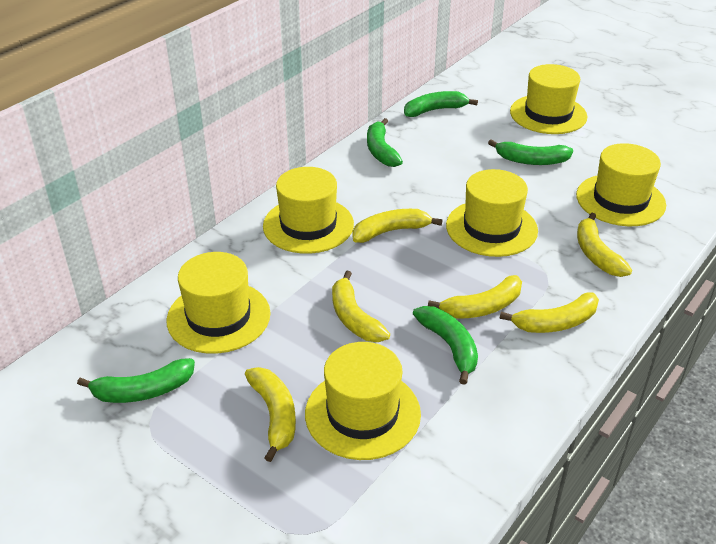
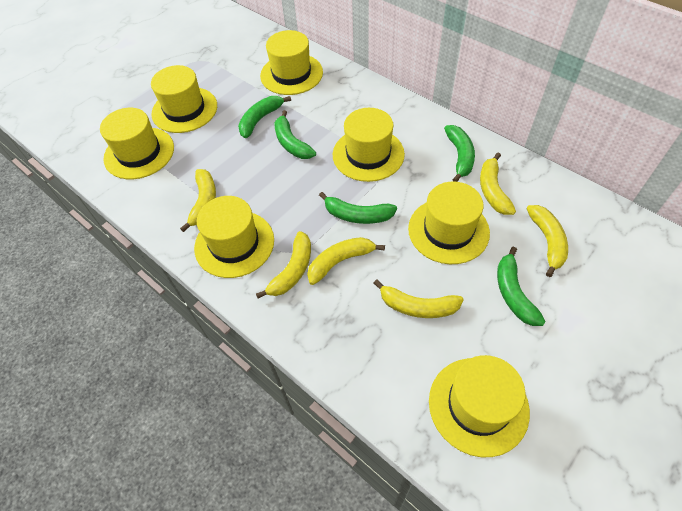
yellow hat: 6 -> 7

